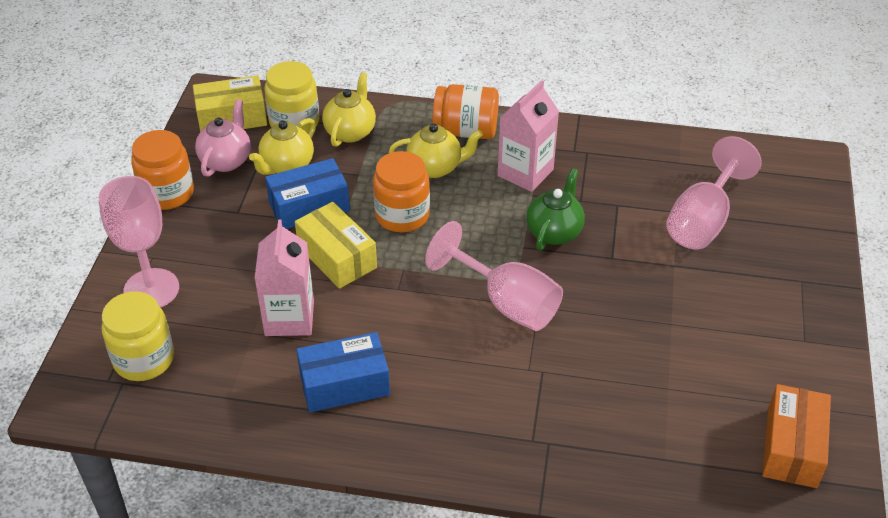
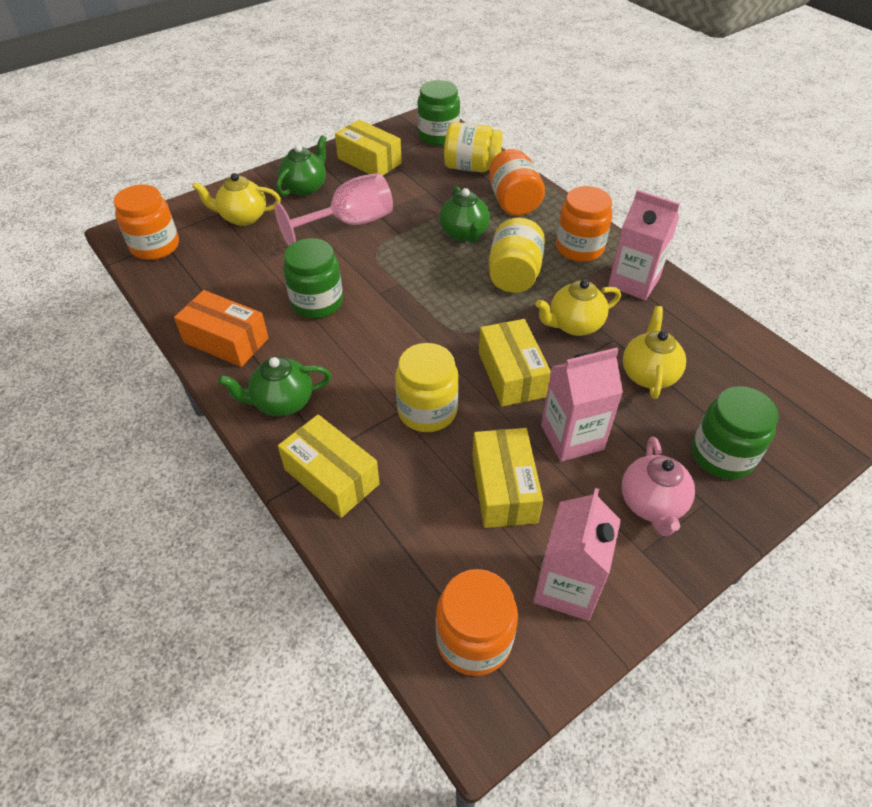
blue box: 2 -> 0
green jar: 0 -> 3
green teapot: 1 -> 3
orange jar: 3 -> 4
pink carton: 2 -> 3
pink goblet: 3 -> 1
yellow box: 2 -> 4
yellow jar: 2 -> 3

